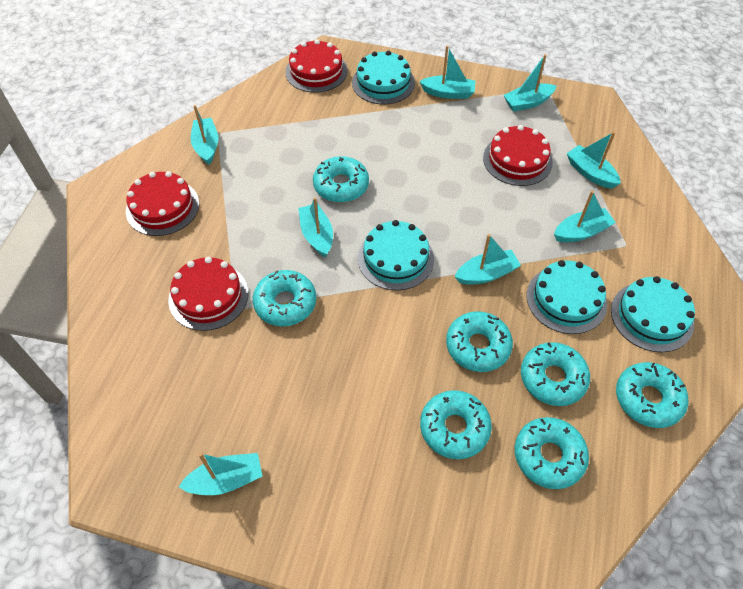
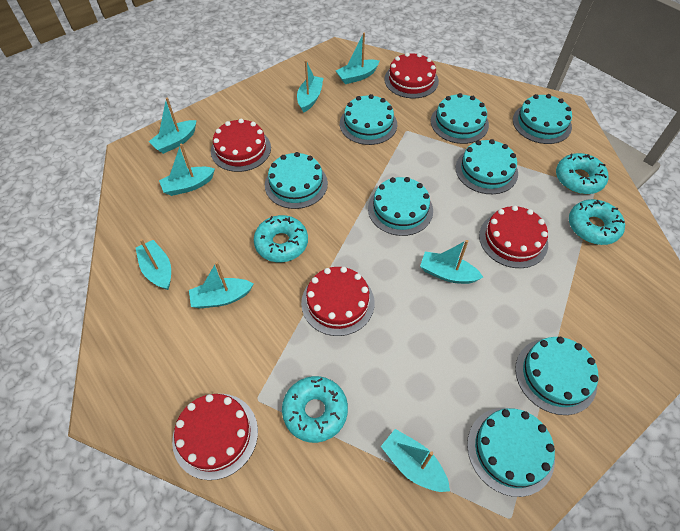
red cake: 4 -> 5
turquoise cake: 4 -> 8
turquoise donut: 7 -> 4

